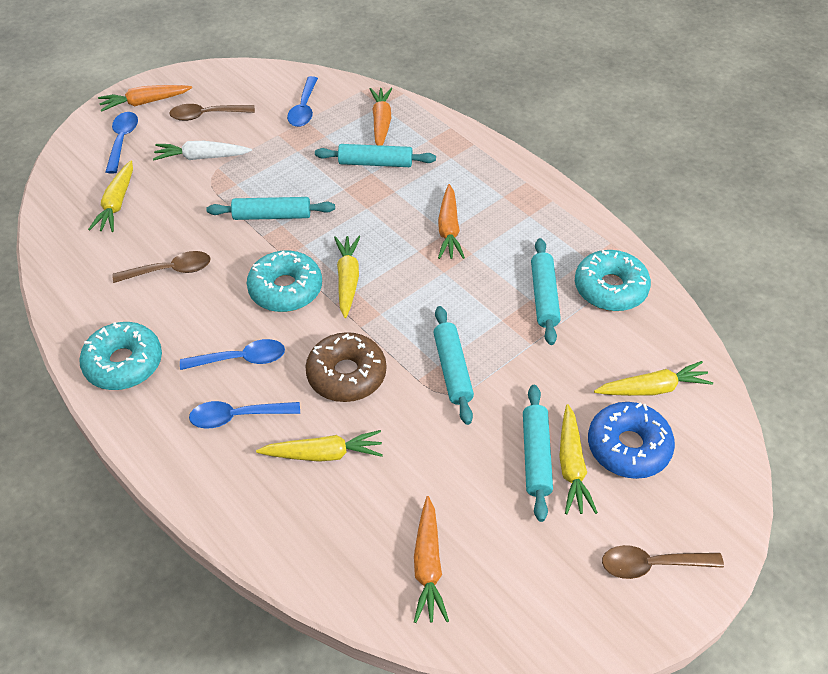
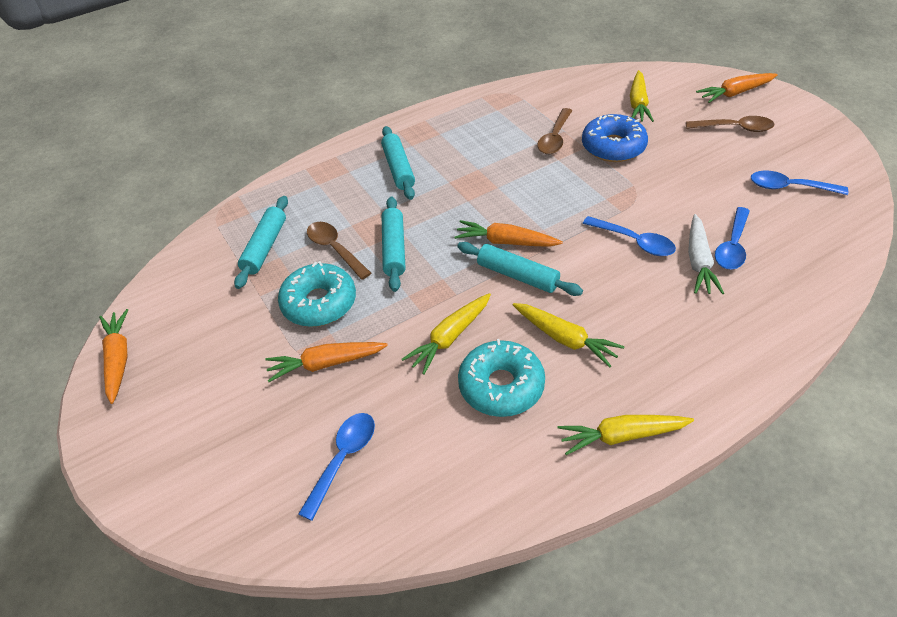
brown donut: 1 -> 0
turquoise donut: 3 -> 2
turquoise rolling pin: 5 -> 4
yellow carrot: 5 -> 4

